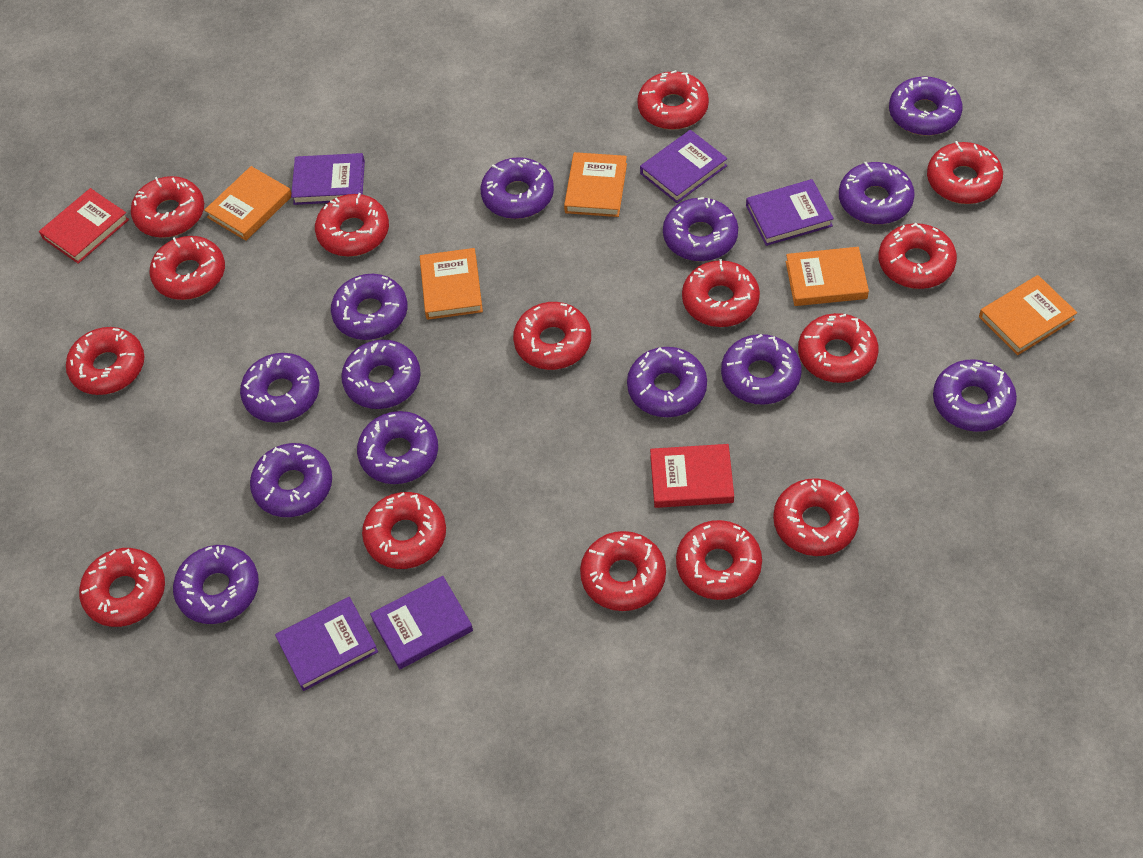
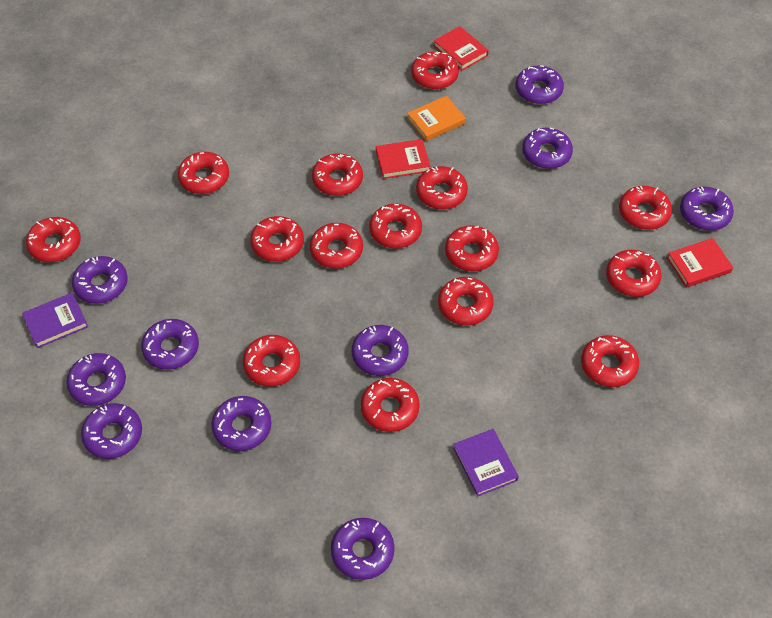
orange book: 5 -> 1
purple book: 5 -> 2
purple donut: 13 -> 10
red book: 2 -> 3

